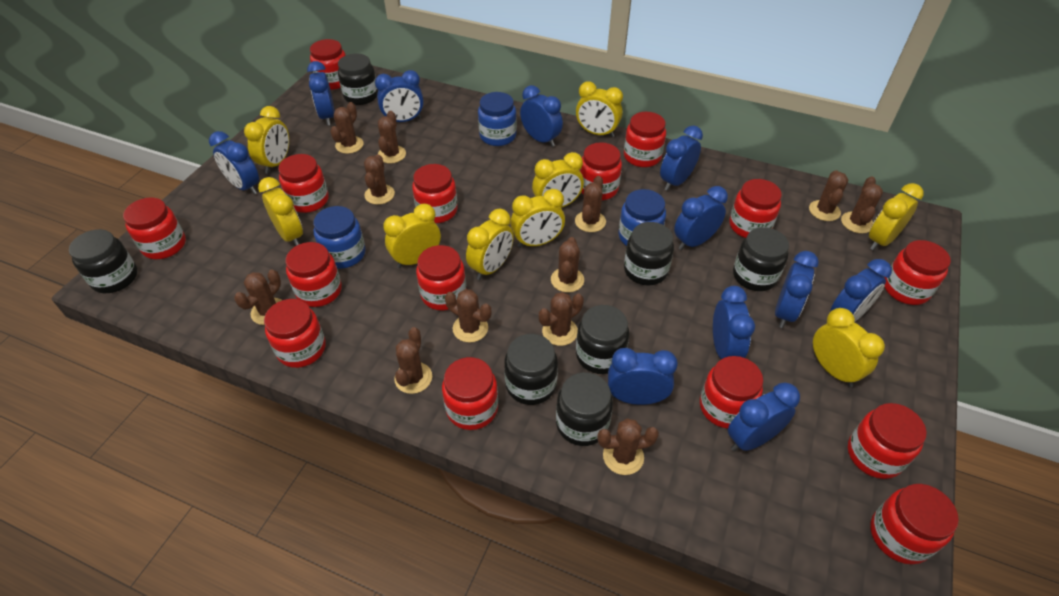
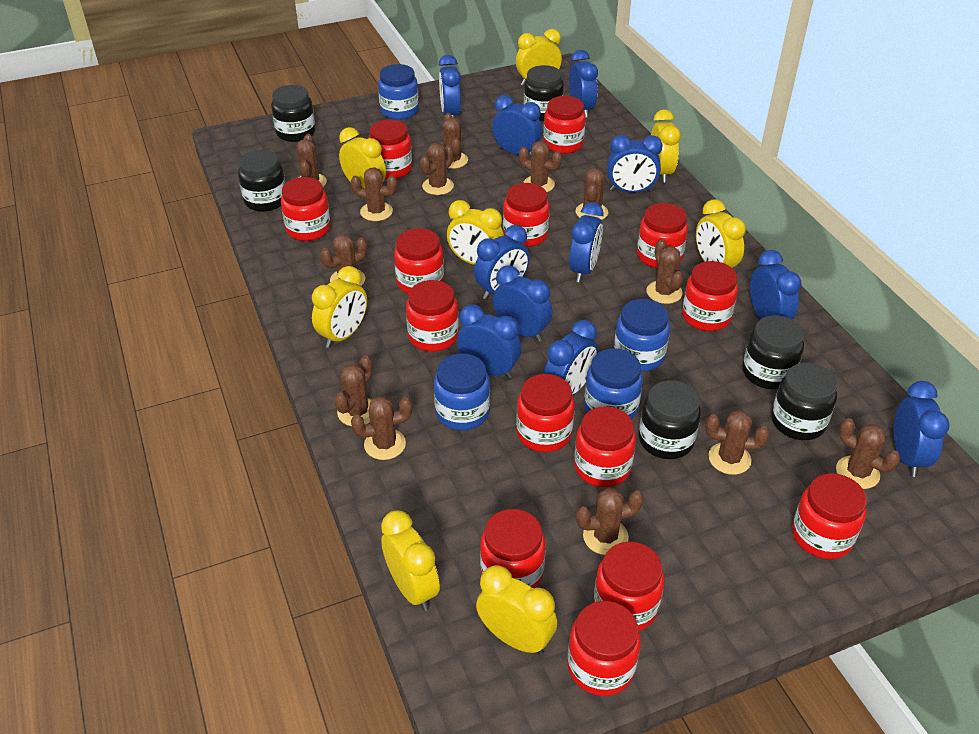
black jar: 7 -> 6
blue jar: 3 -> 4
brown cactus: 12 -> 13
red jar: 15 -> 14
yellow clock: 9 -> 8

